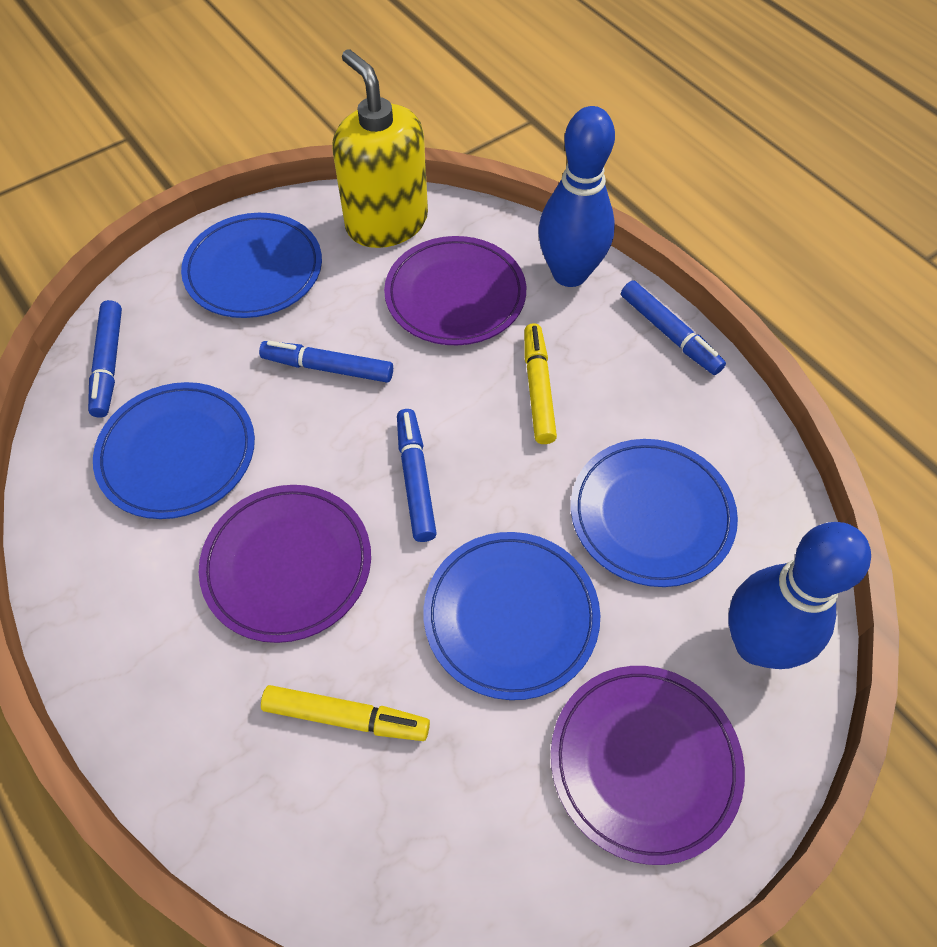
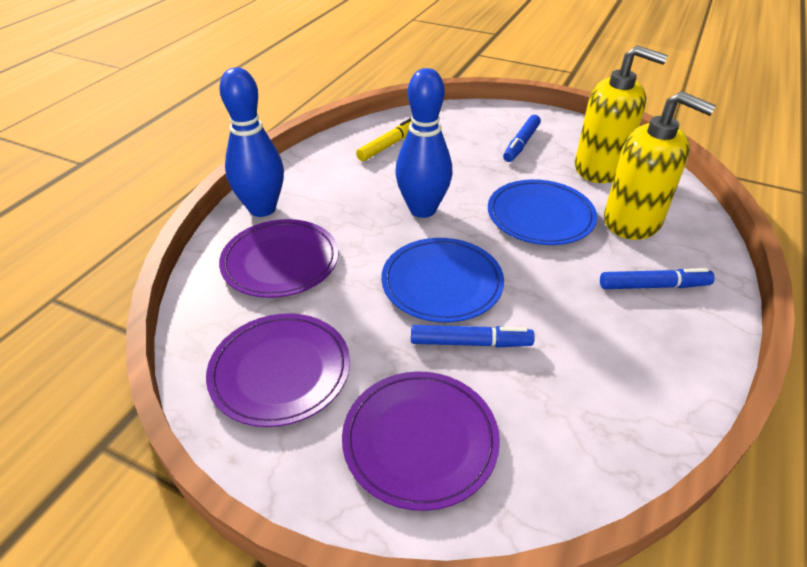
blue marker: 4 -> 3
blue plate: 4 -> 2
yellow marker: 2 -> 1
yellow soap dispenser: 1 -> 2

